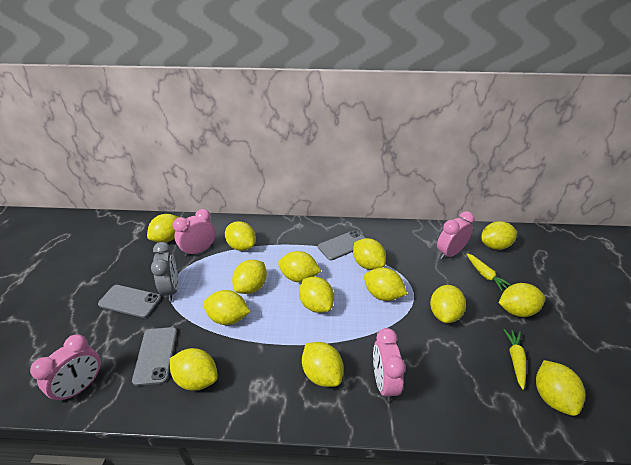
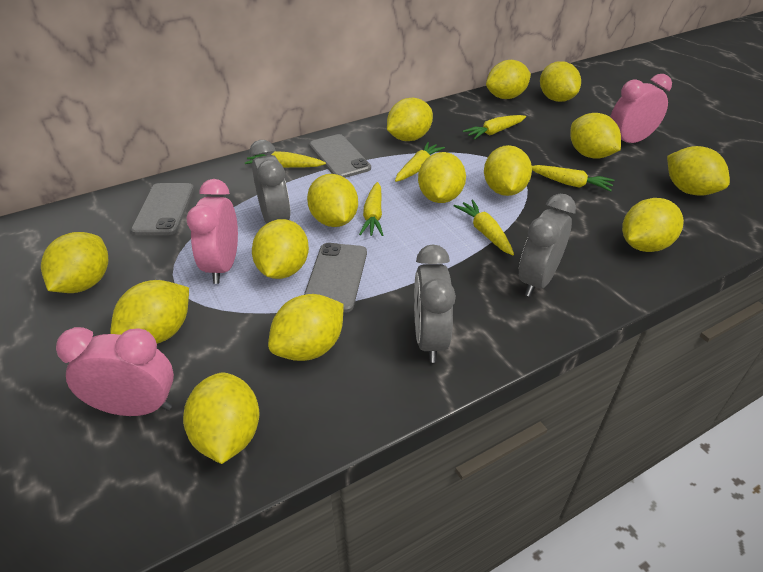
grey clock: 1 -> 3
pink clock: 4 -> 3
yellow carrot: 2 -> 6

